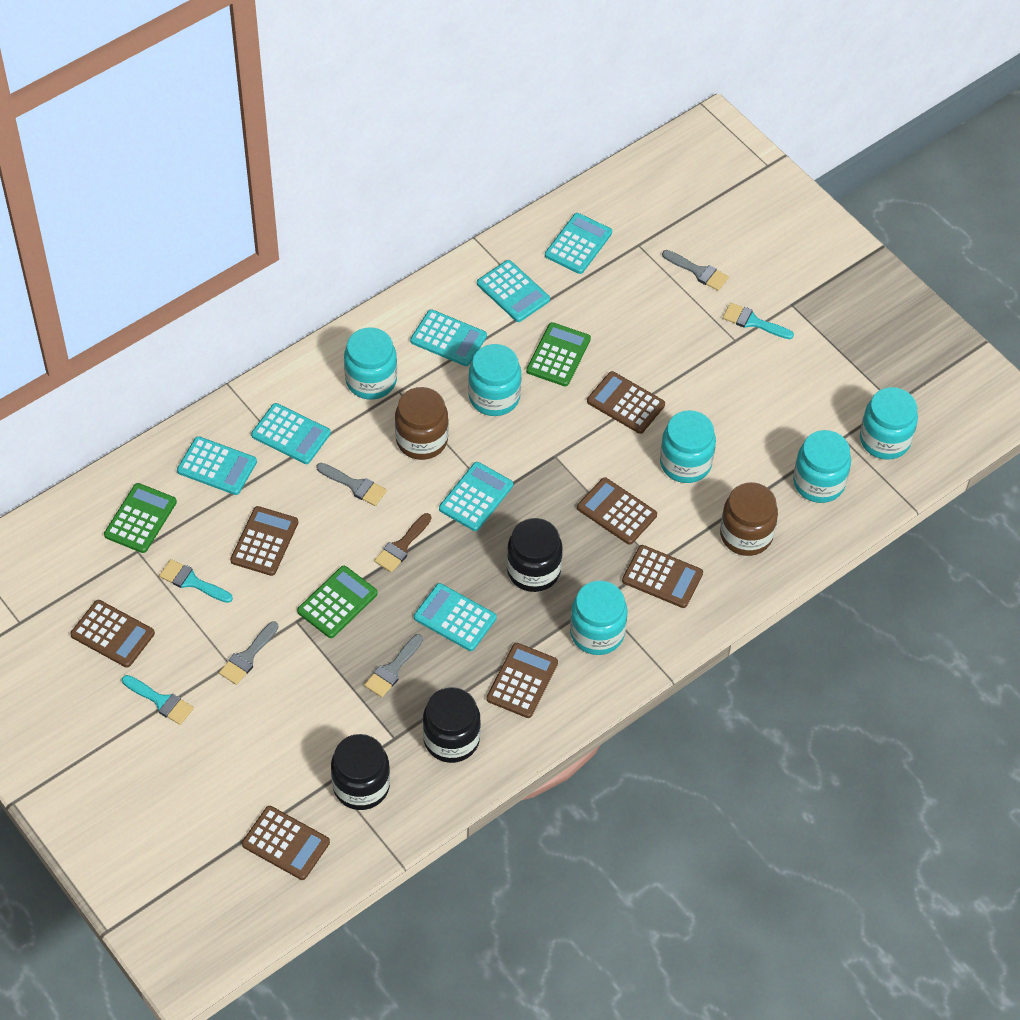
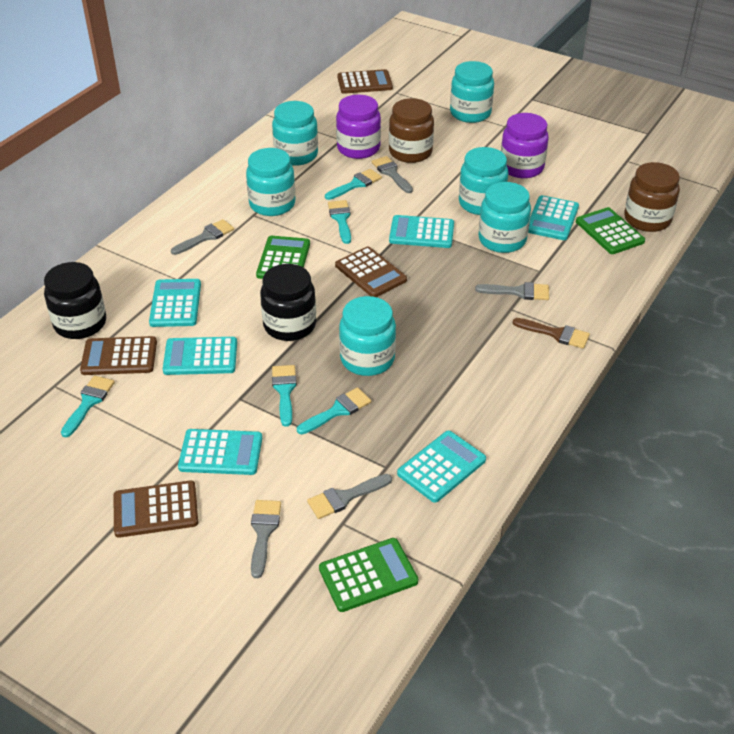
black jar: 3 -> 2
brown calculator: 7 -> 4
grey brush: 4 -> 5
purple jar: 0 -> 2
turquoise brush: 3 -> 5
turquoise calculator: 7 -> 6

